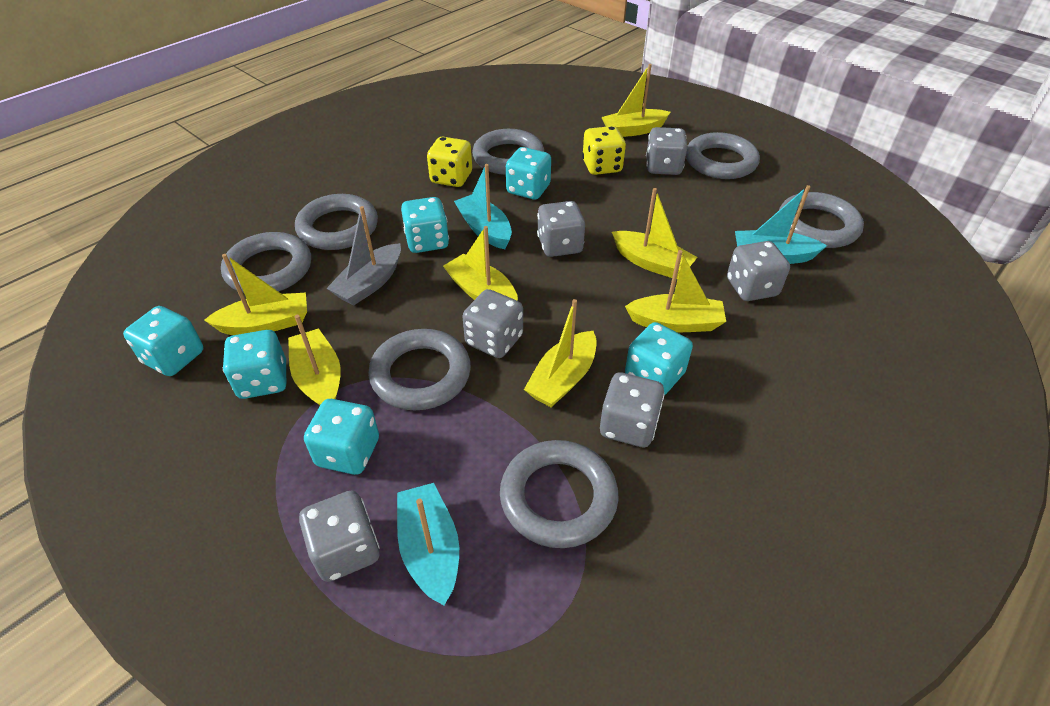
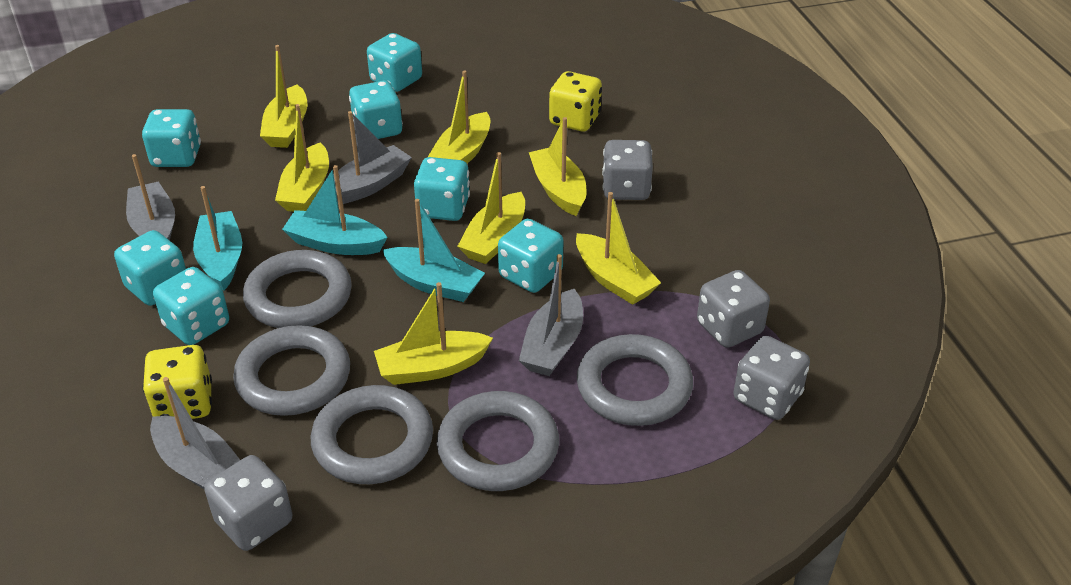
grey boat: 1 -> 4
grey dice: 6 -> 4
grey ring: 7 -> 5
turquoise dice: 6 -> 7

